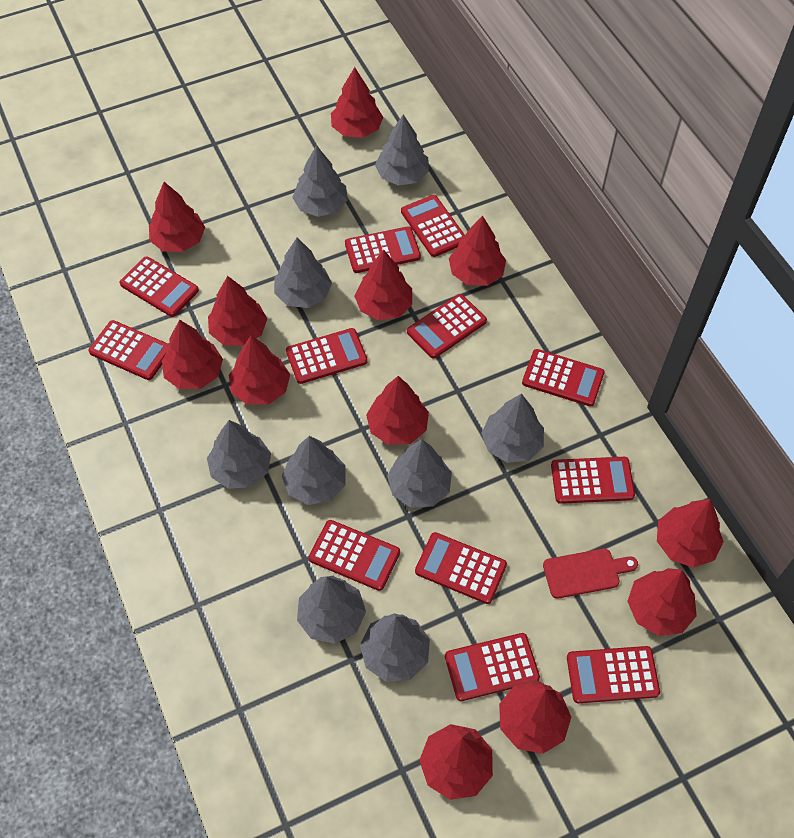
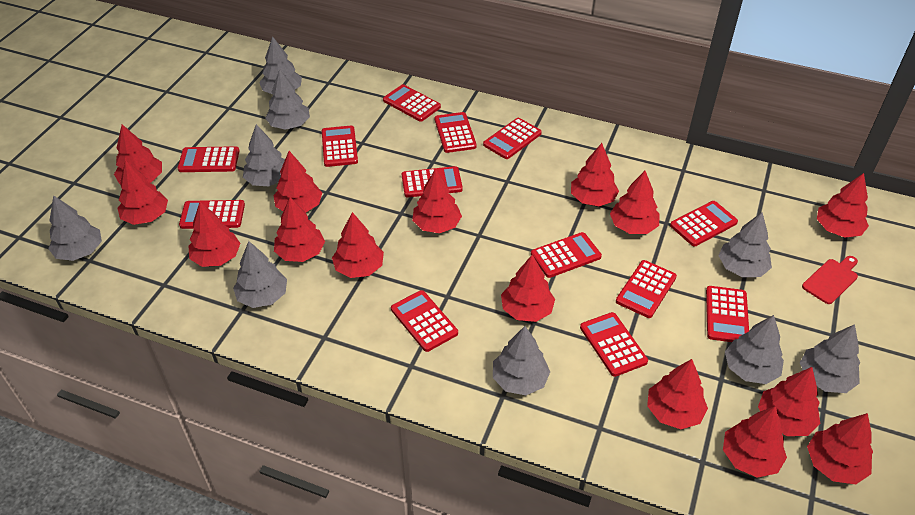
red calculator: 12 -> 13
red tree: 12 -> 15

